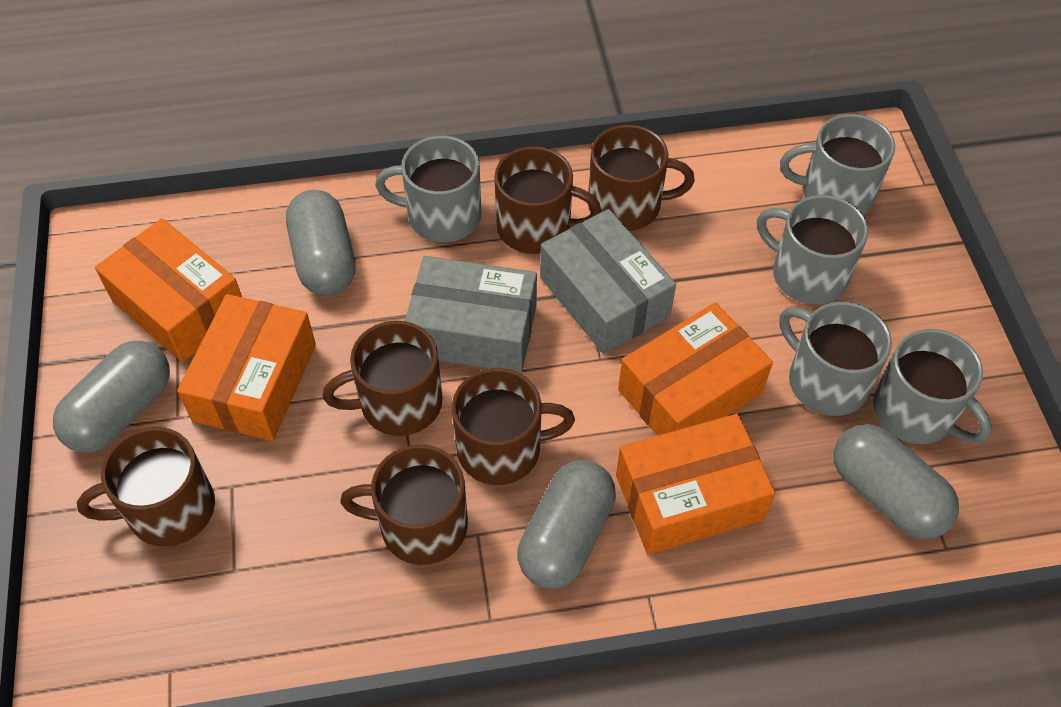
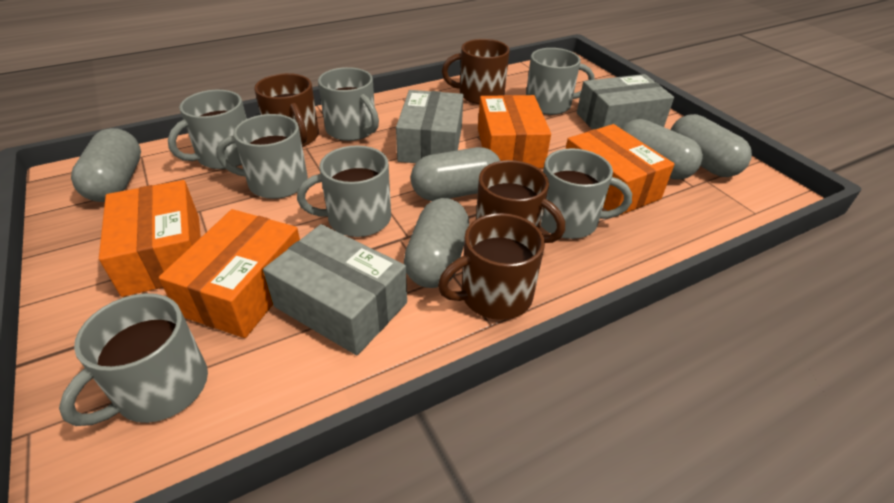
brown mug: 6 -> 4
grey box: 2 -> 3
grey capsule: 4 -> 5
grey mug: 5 -> 7

